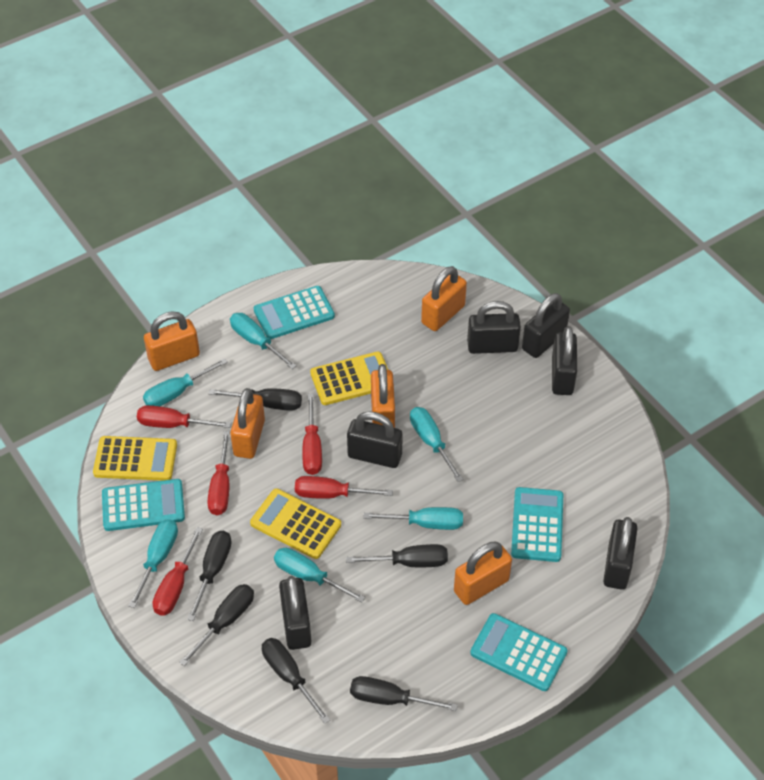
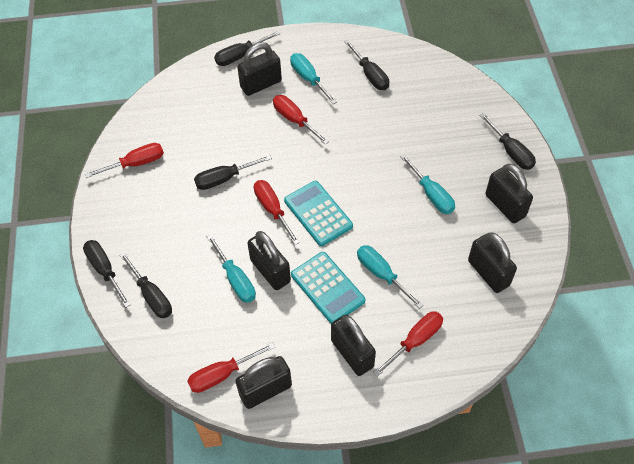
orange padlock: 5 -> 0
turquoise calculator: 4 -> 2
turquoise screwdriver: 6 -> 4
yellow calculator: 3 -> 0

